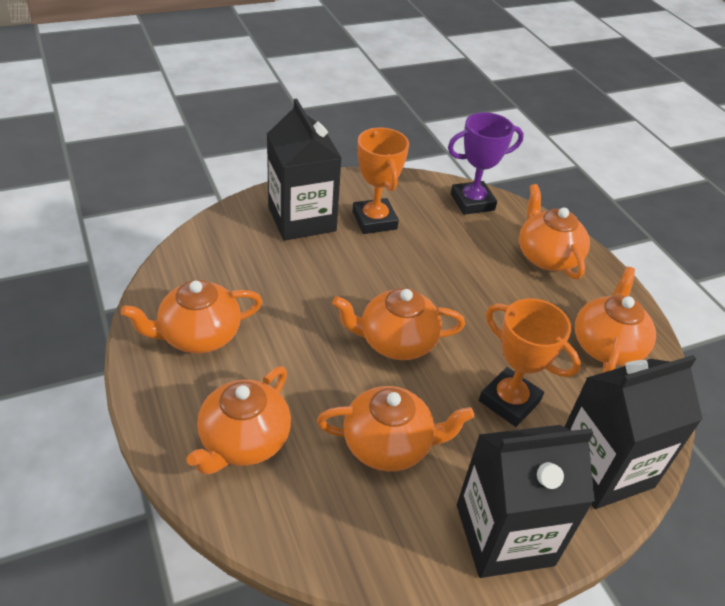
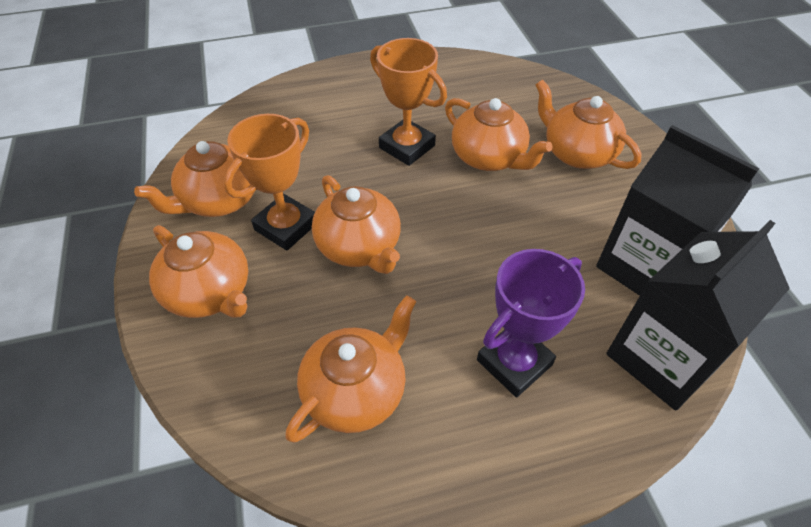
black carton: 3 -> 2

